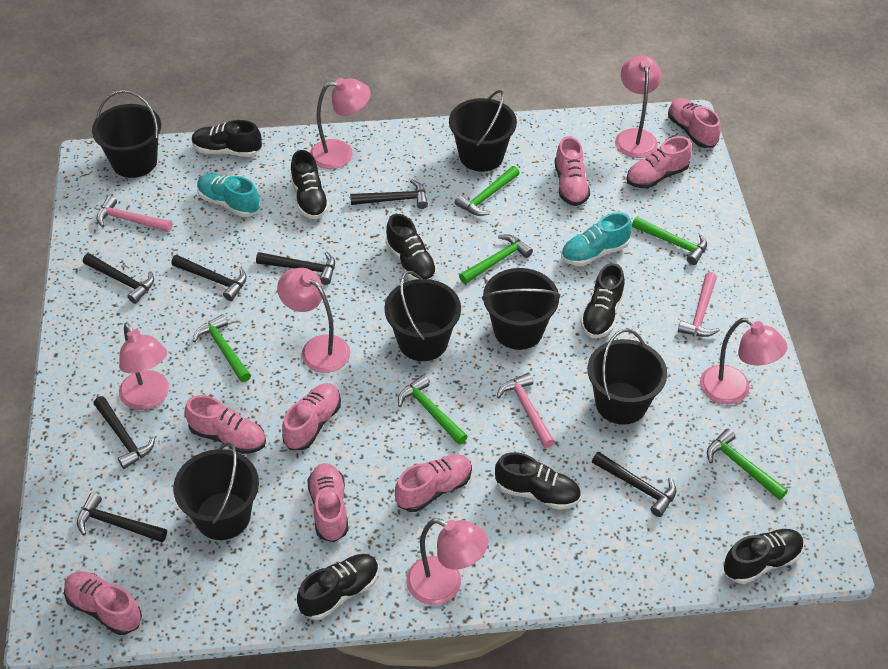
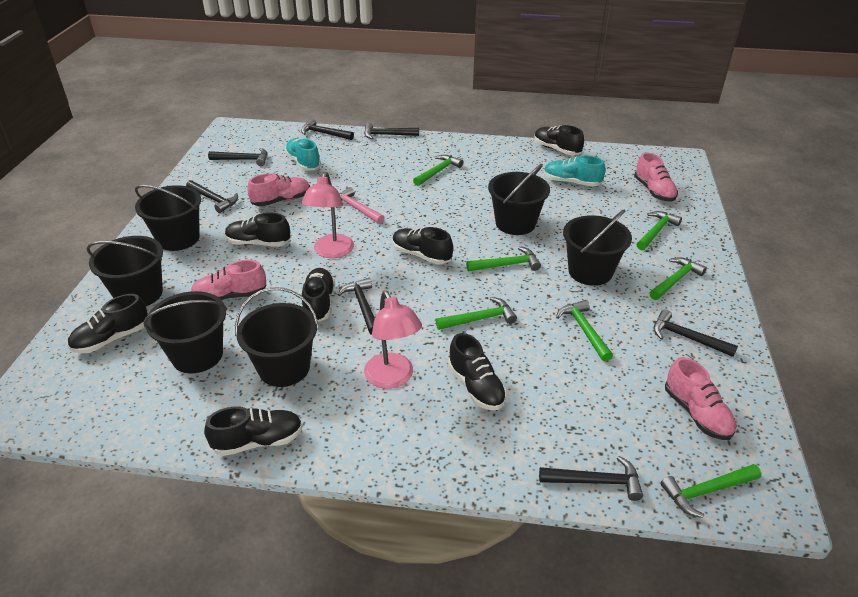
green hammer: 6 -> 7
pink hammer: 3 -> 1
pink lamp: 6 -> 2
pink shoe: 8 -> 4

